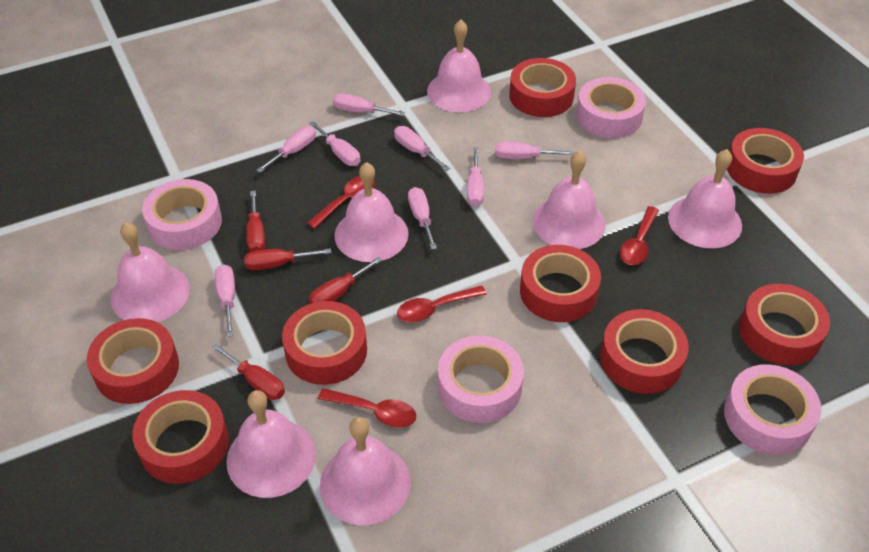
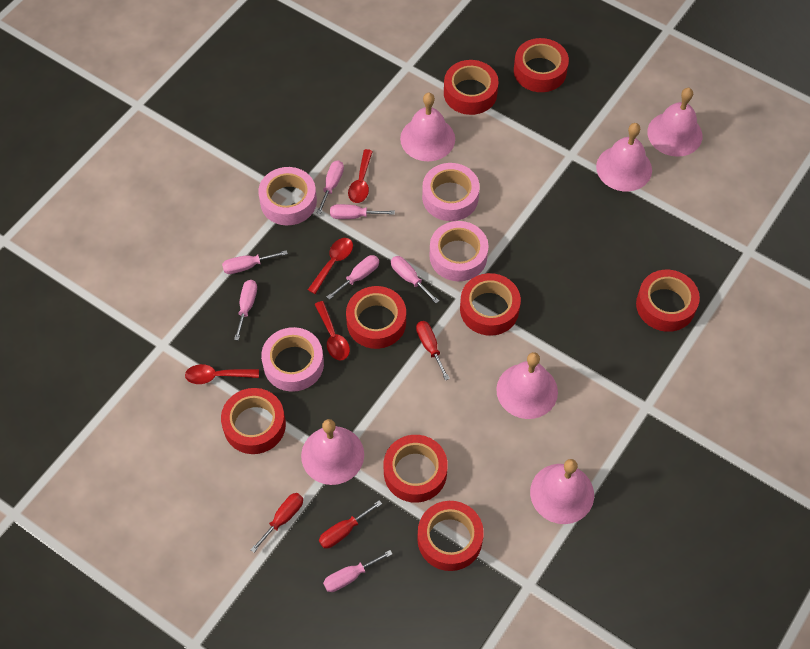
pink bell: 7 -> 6
pink screwdriver: 8 -> 7
red screwdriver: 4 -> 3

